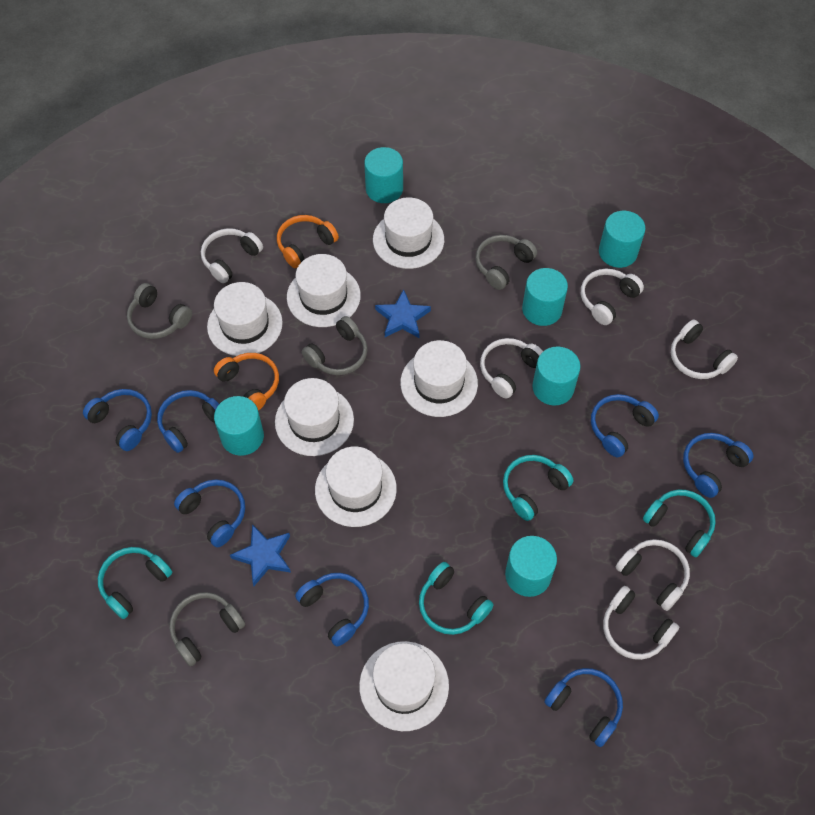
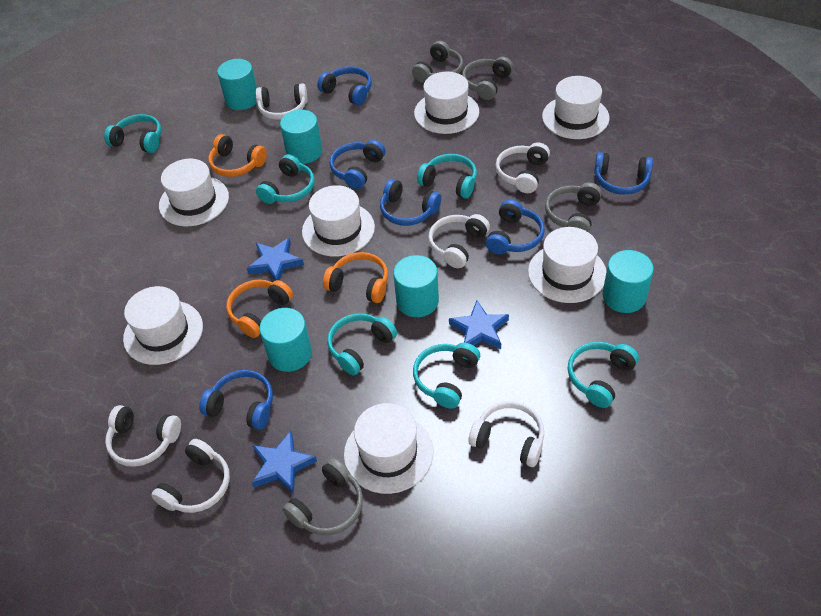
blue headphones: 7 -> 6
blue star: 2 -> 3
orange headphones: 2 -> 3
turquoise cylinder: 6 -> 5
turquoise headphones: 4 -> 6

